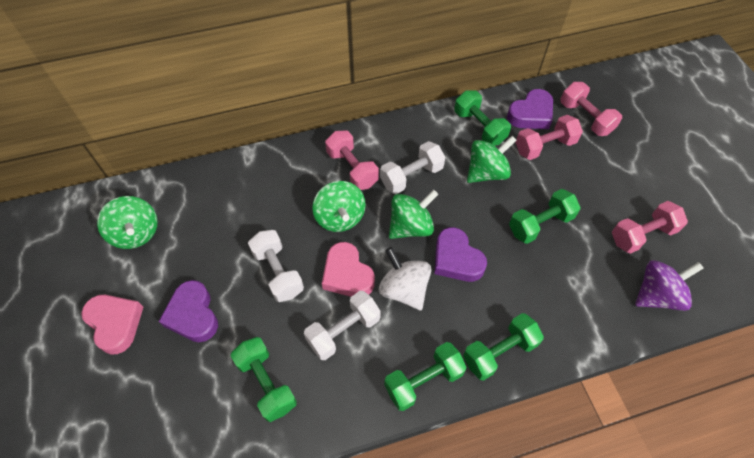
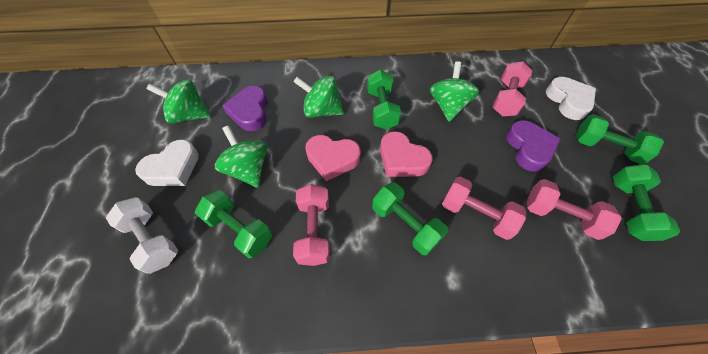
purple heart: 3 -> 2
purple spinning top: 1 -> 0
white dumbbell: 3 -> 1
white heart: 0 -> 2
white spinning top: 1 -> 0

